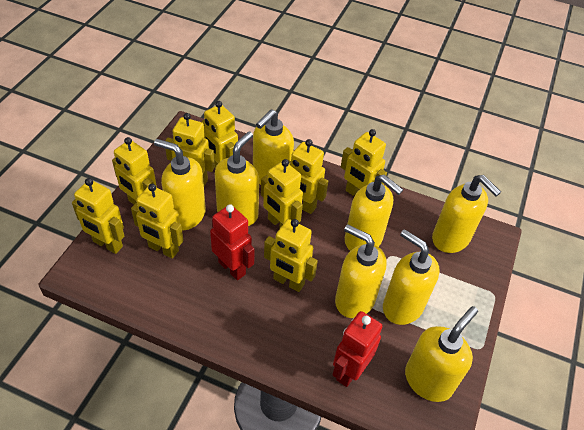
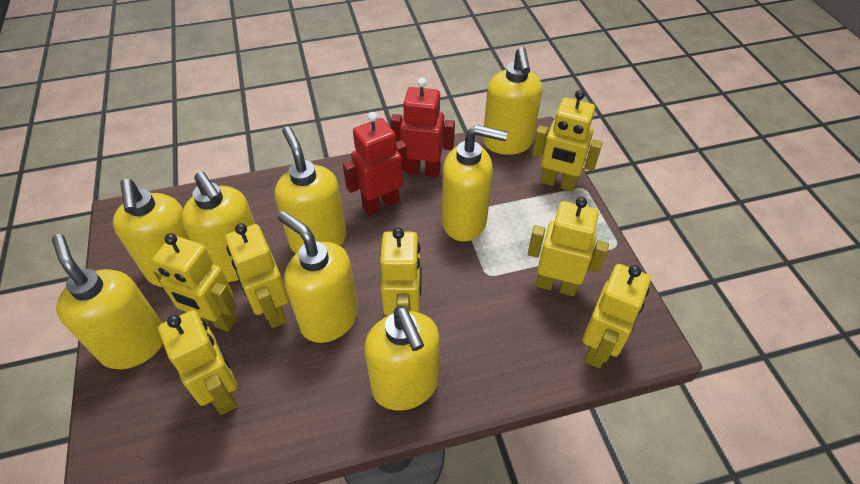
yellow robot: 9 -> 7

